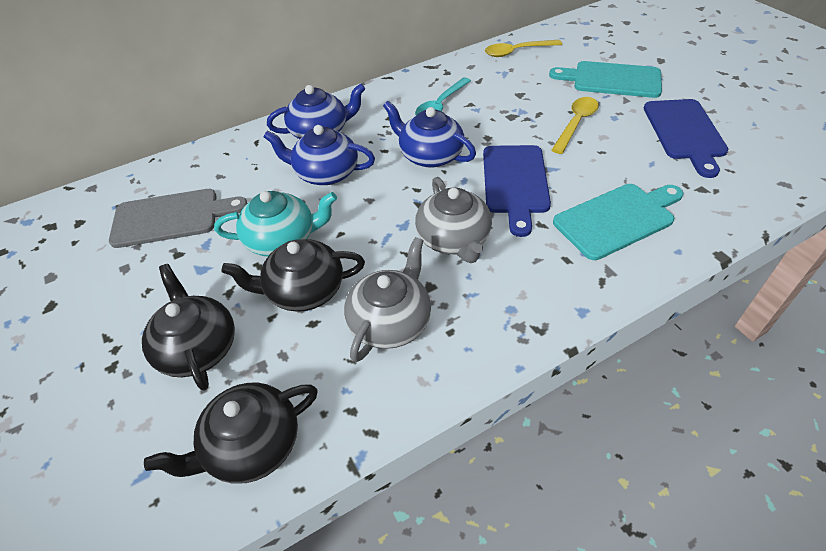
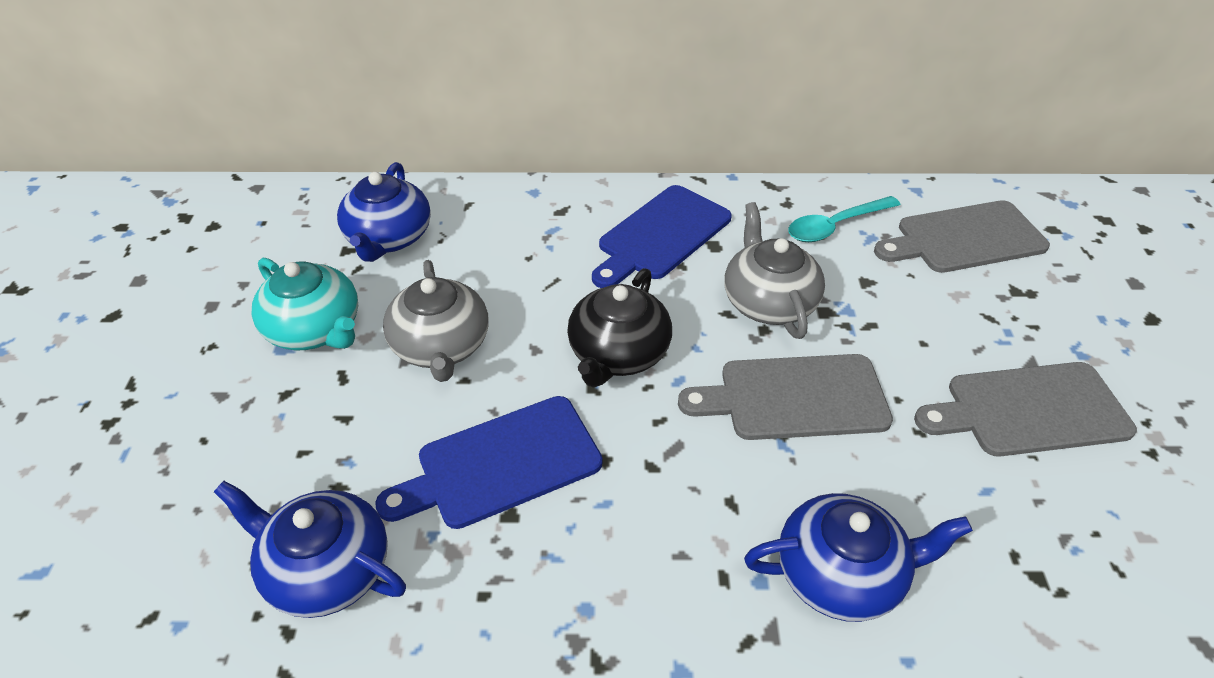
black teapot: 3 -> 1
grey cutting board: 1 -> 3
turquoise cutting board: 2 -> 0
yellow spoon: 2 -> 0

